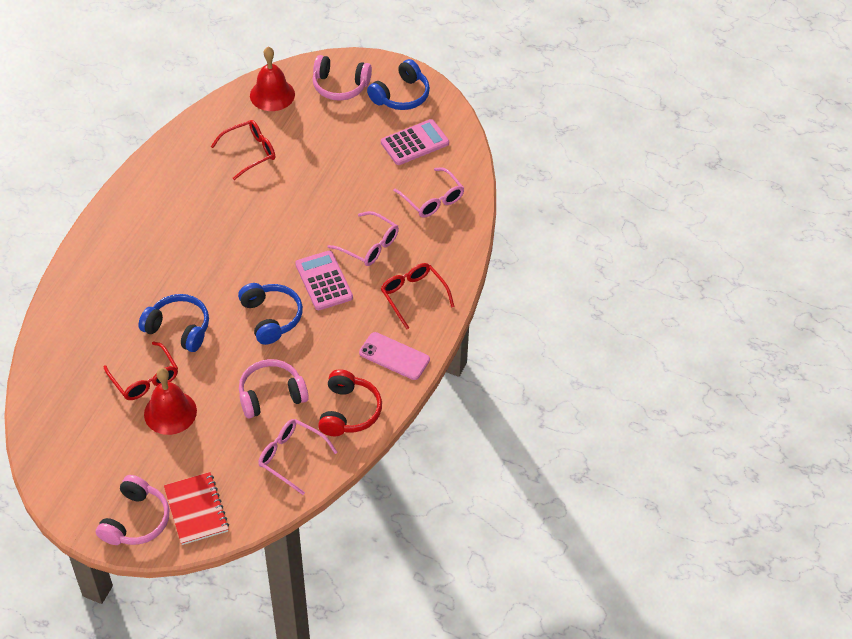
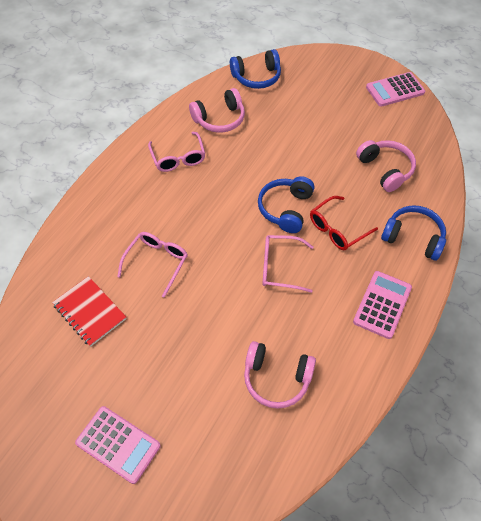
pink calculator: 2 -> 3
pink phone: 1 -> 0
red bell: 2 -> 0
red glasses: 3 -> 1
red headphones: 1 -> 0

